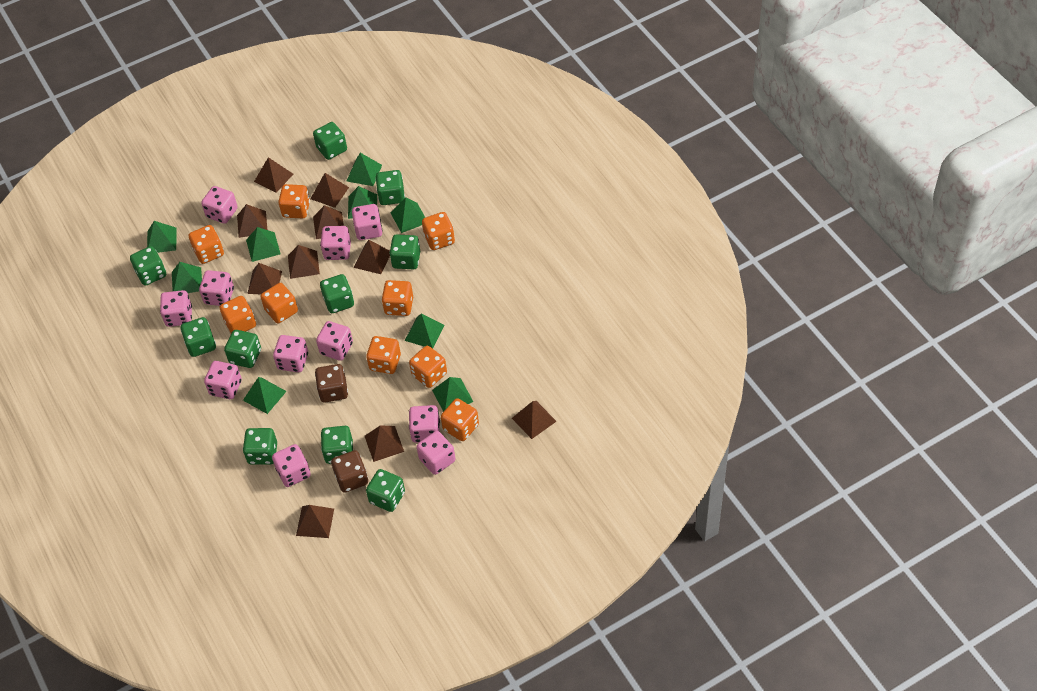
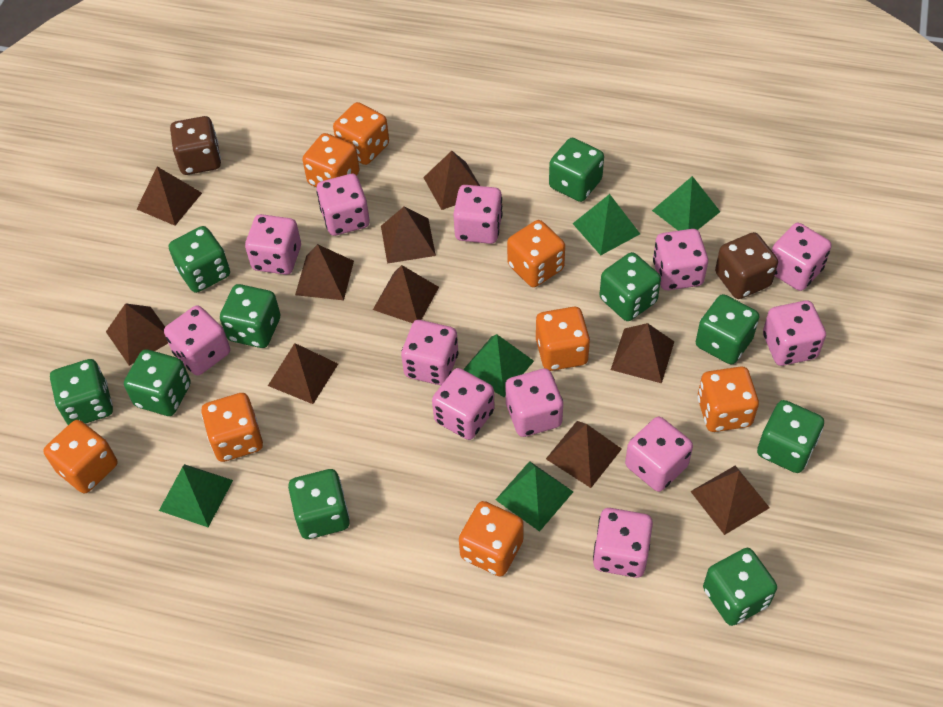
green pyramid: 9 -> 5
orange dice: 9 -> 8
pink dice: 11 -> 12

